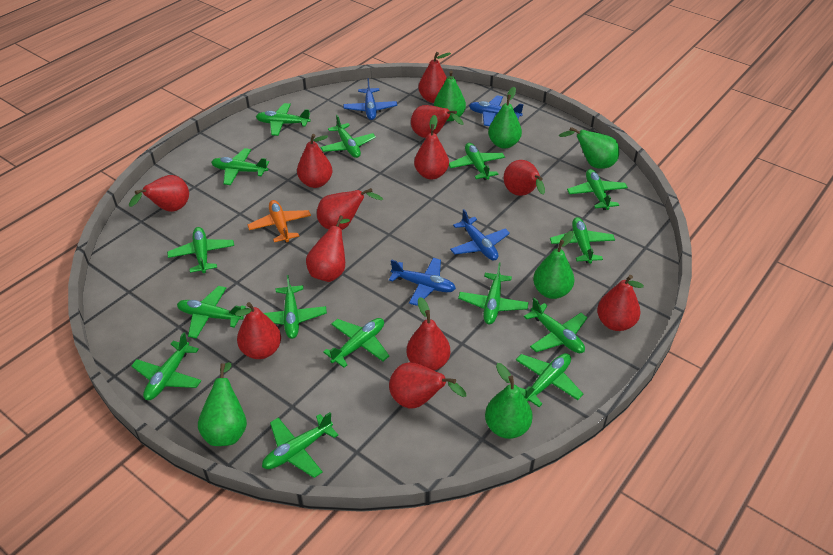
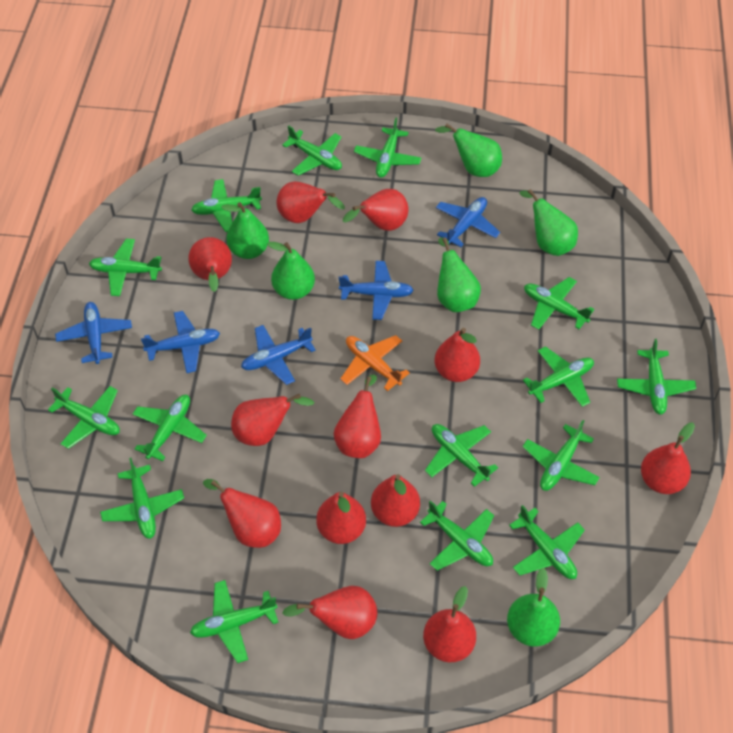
blue plane: 4 -> 5

